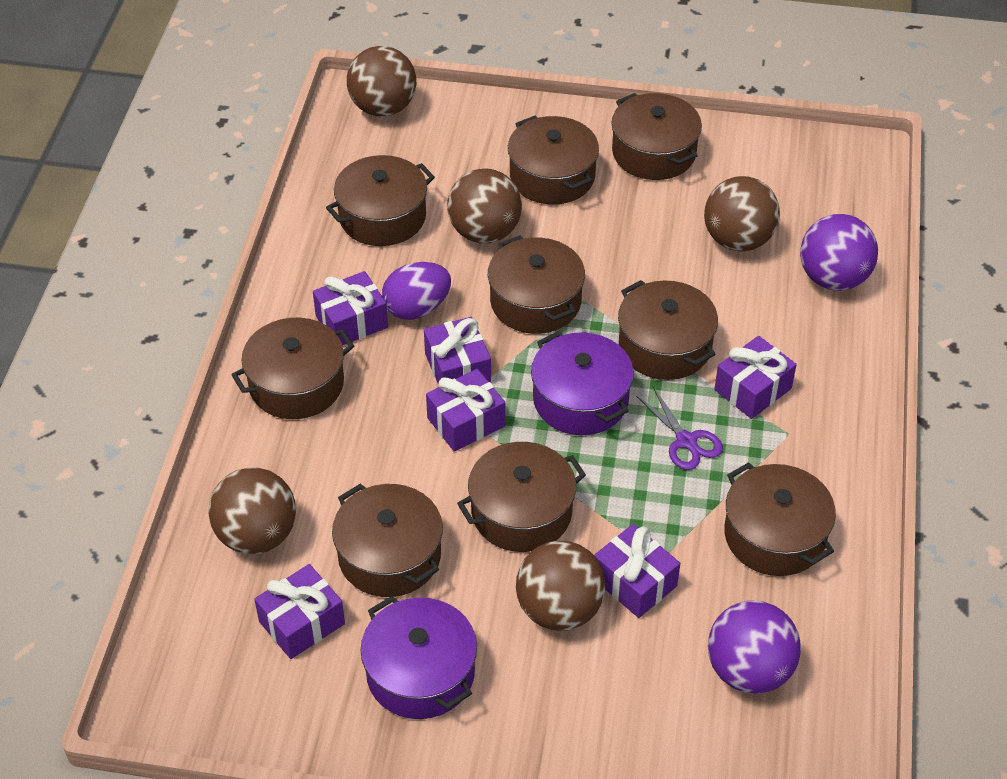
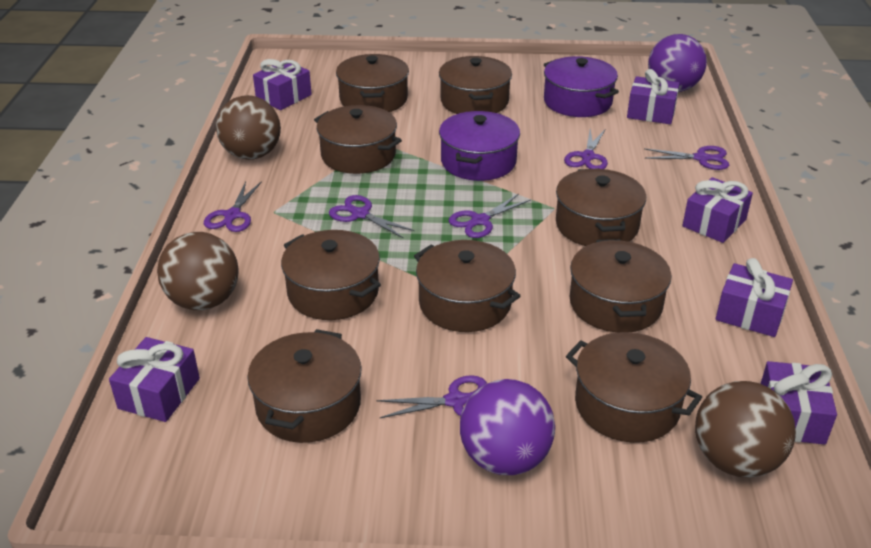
brown ball: 5 -> 3
purple egg: 1 -> 0
purple scissors: 1 -> 6

